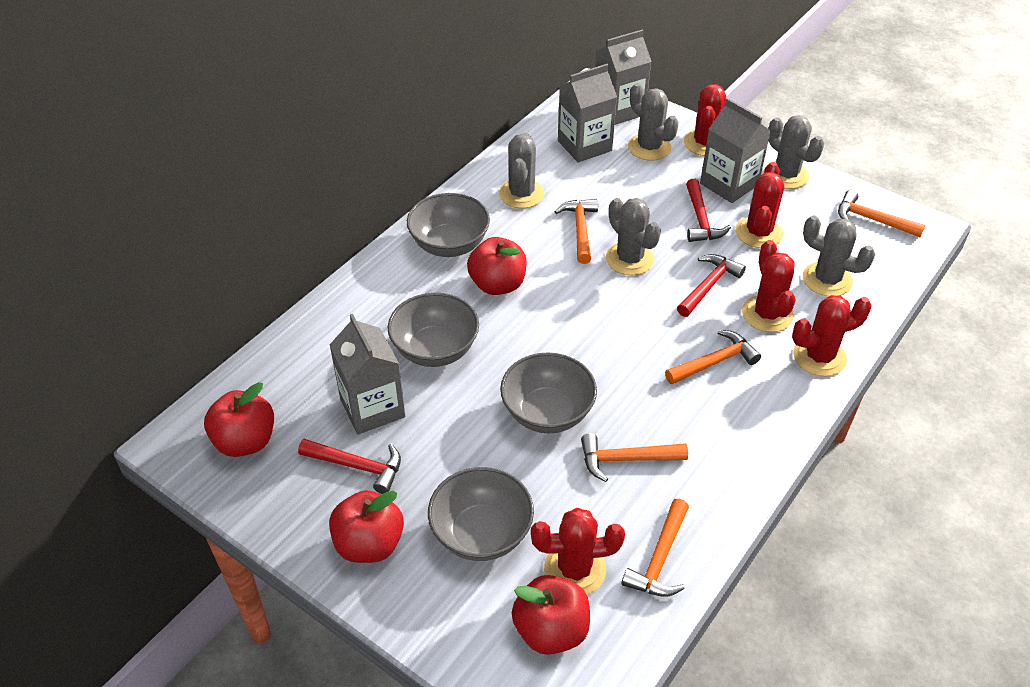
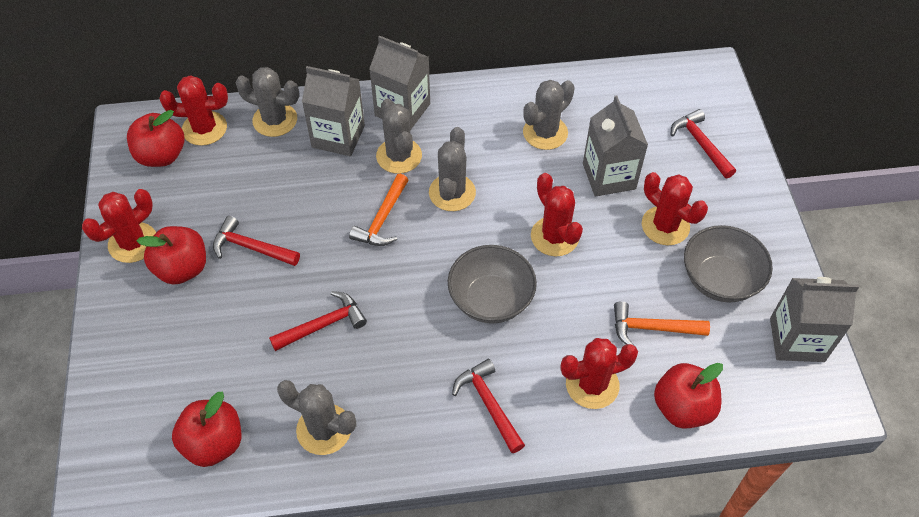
grey bowl: 4 -> 2
orange hammer: 5 -> 2
red hammer: 3 -> 4

